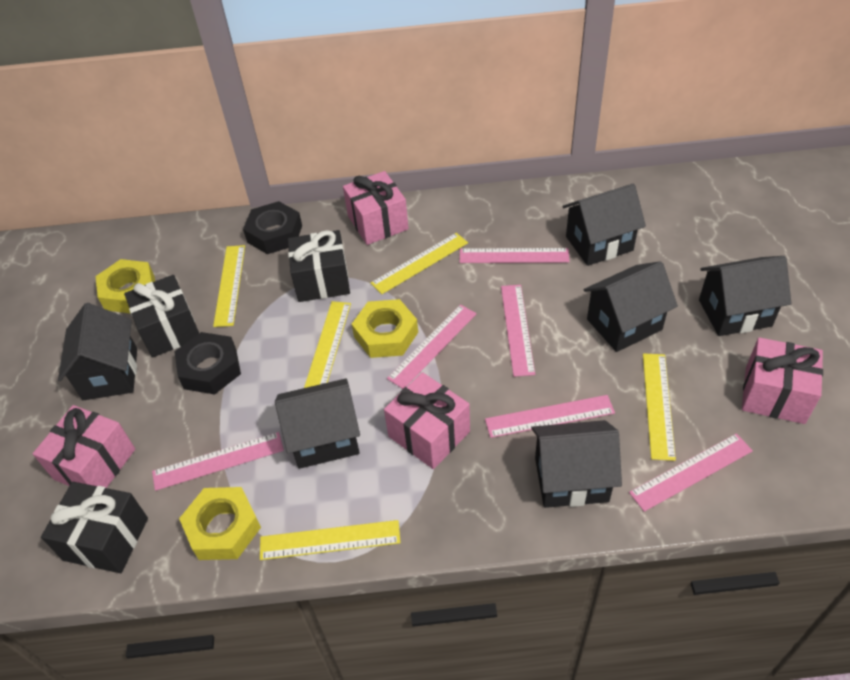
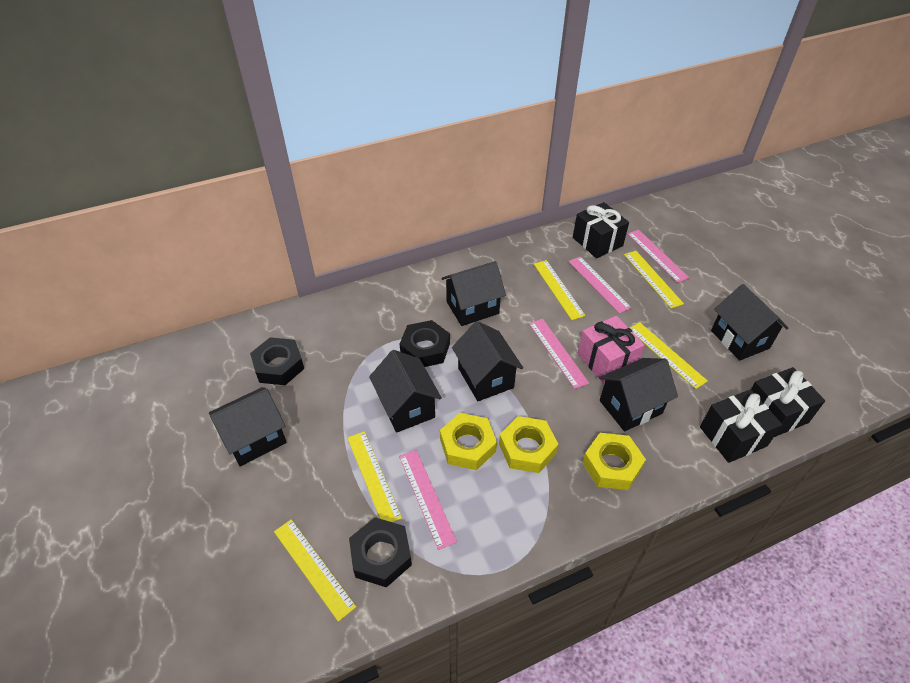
black nut: 2 -> 3
pink gift: 4 -> 1
pink ruler: 6 -> 4

